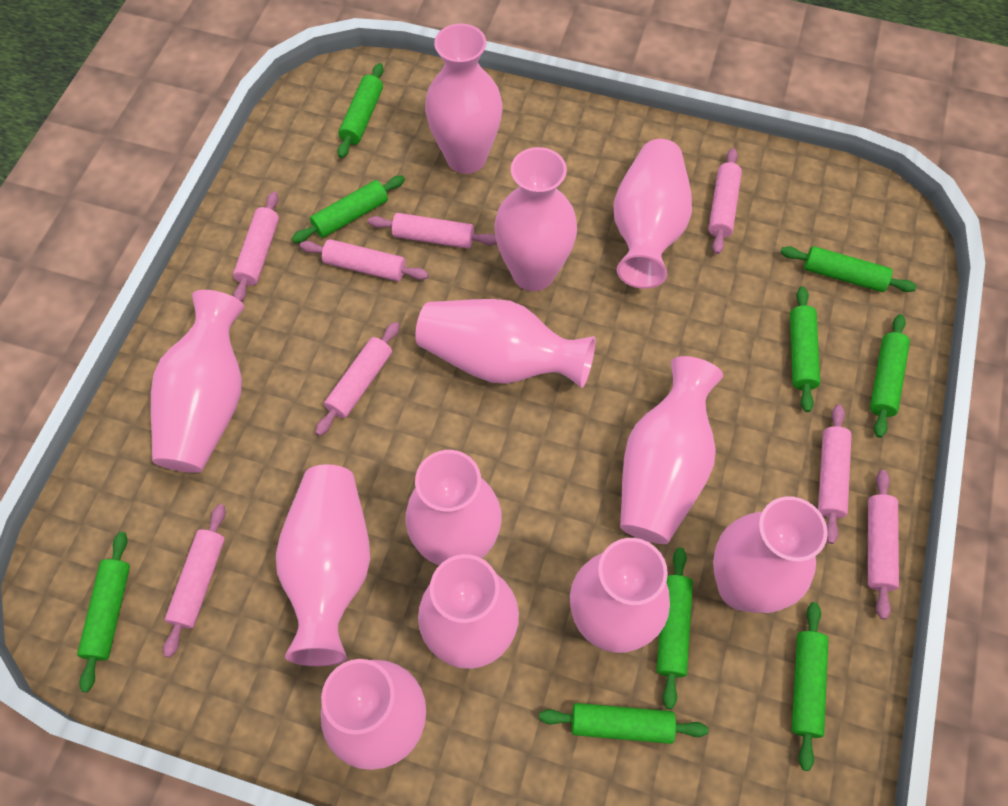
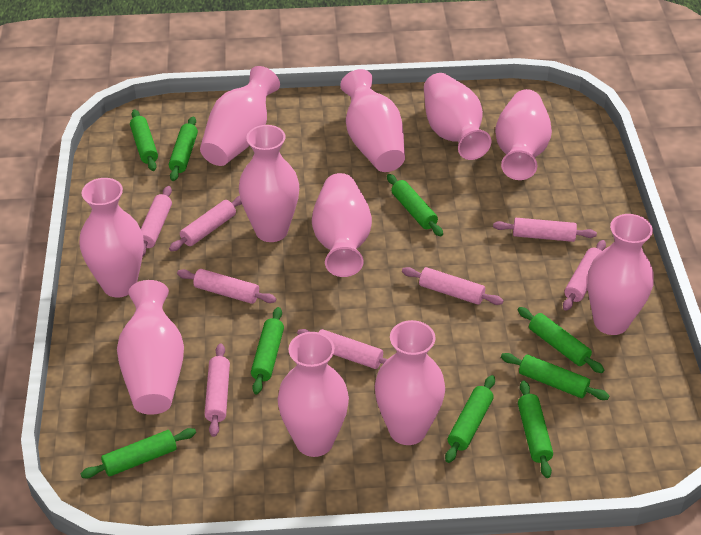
pink vase: 12 -> 11

